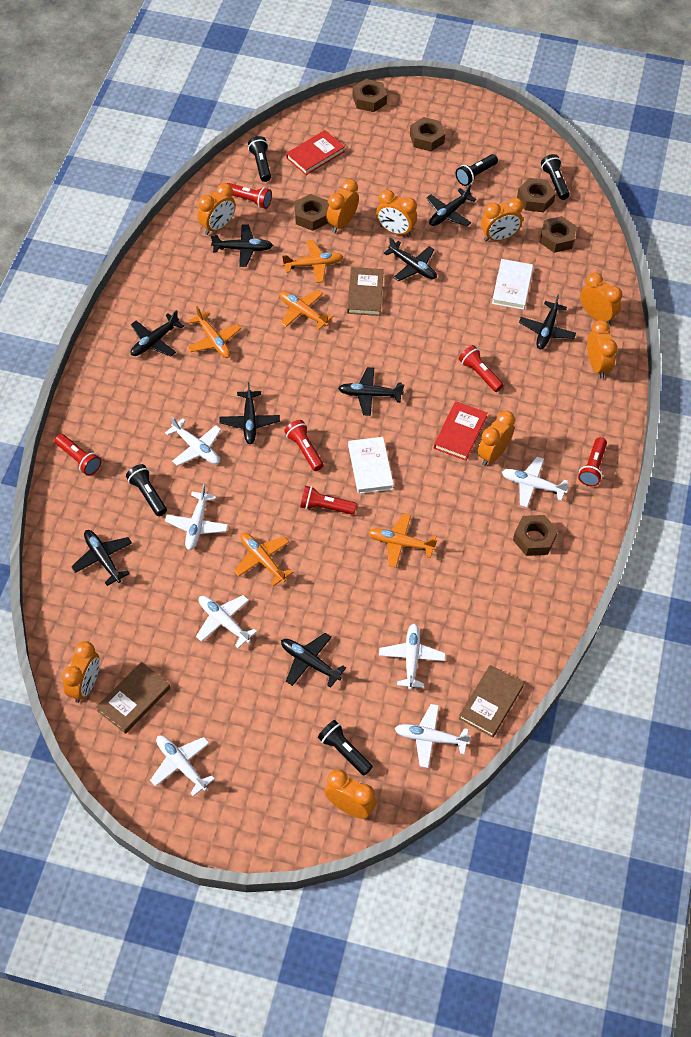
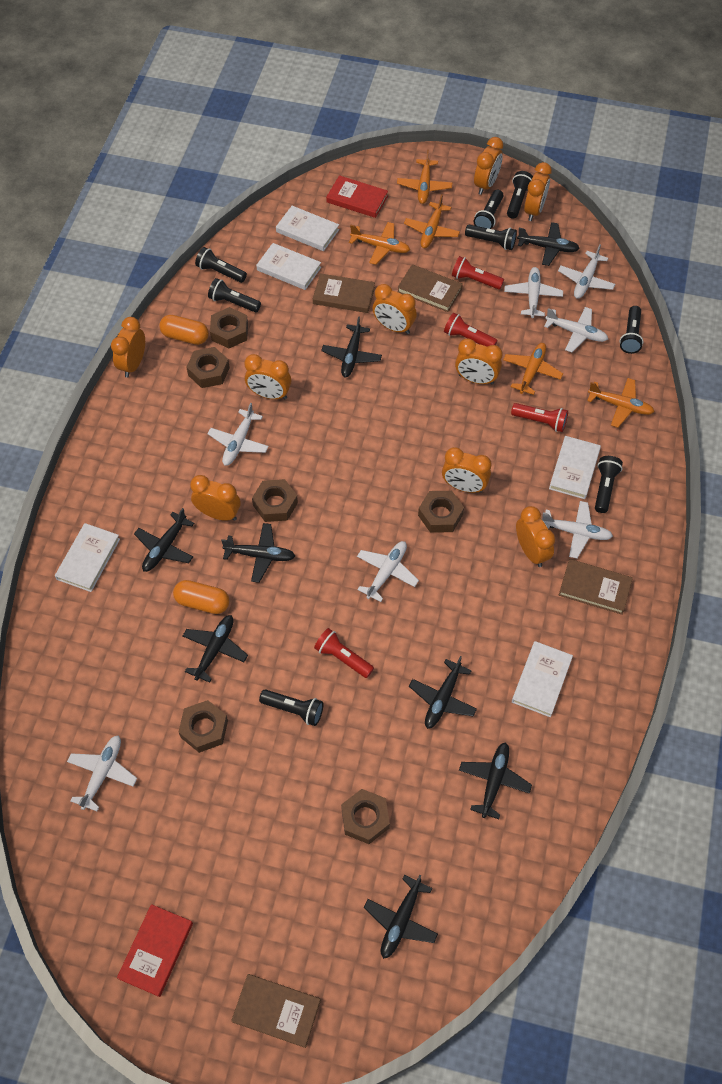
black flashlight: 5 -> 8
black plane: 9 -> 8
brown book: 3 -> 4
orange capsule: 0 -> 2
red flashlight: 6 -> 4
white book: 2 -> 5

